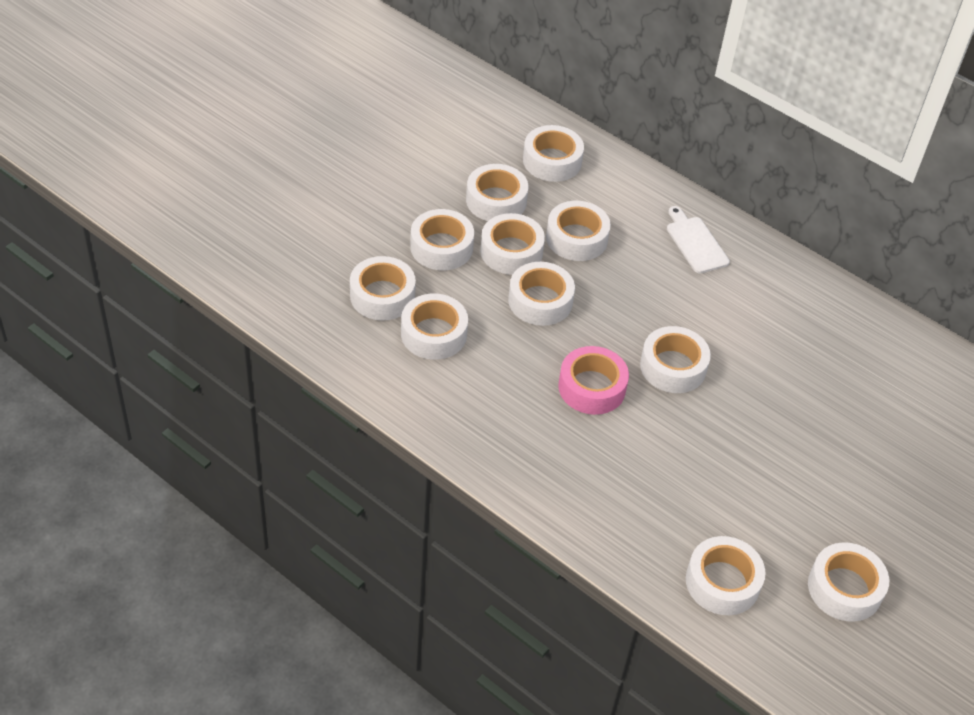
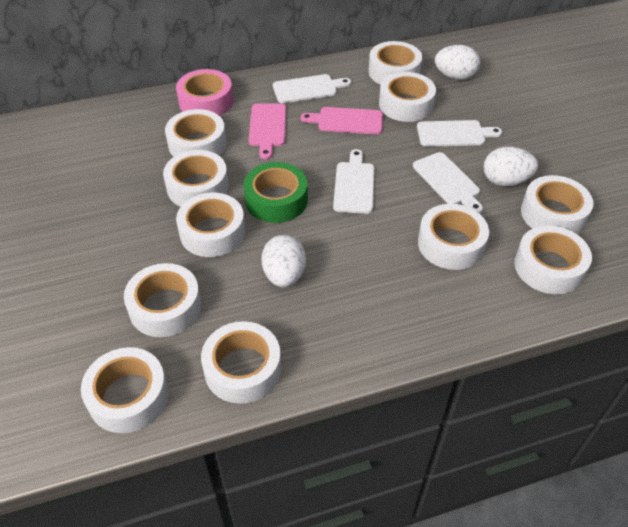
green tape: 0 -> 1
pink cutting board: 0 -> 2
white cutting board: 1 -> 4
white egg: 0 -> 3

